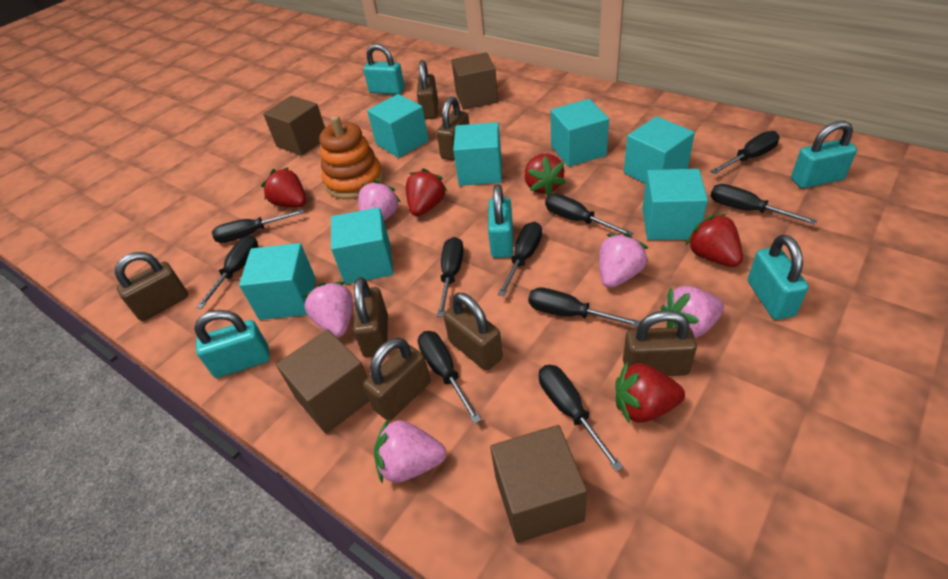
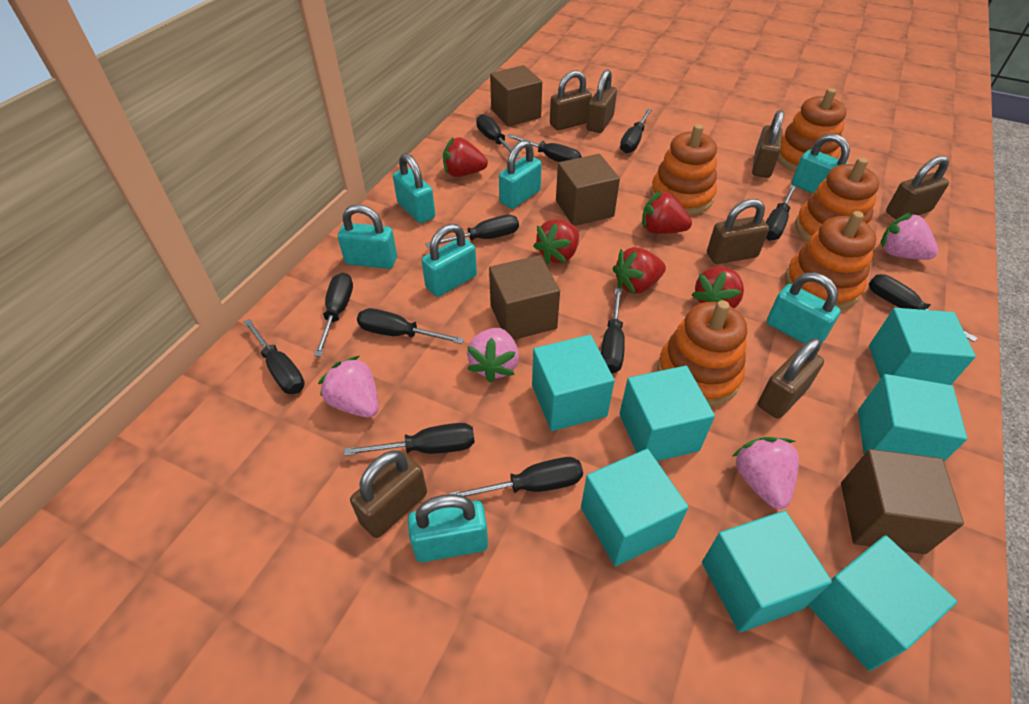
black screwdriver: 10 -> 12
orange stacking toy: 1 -> 5
pink strawberry: 5 -> 4
turquoise padlock: 5 -> 7

